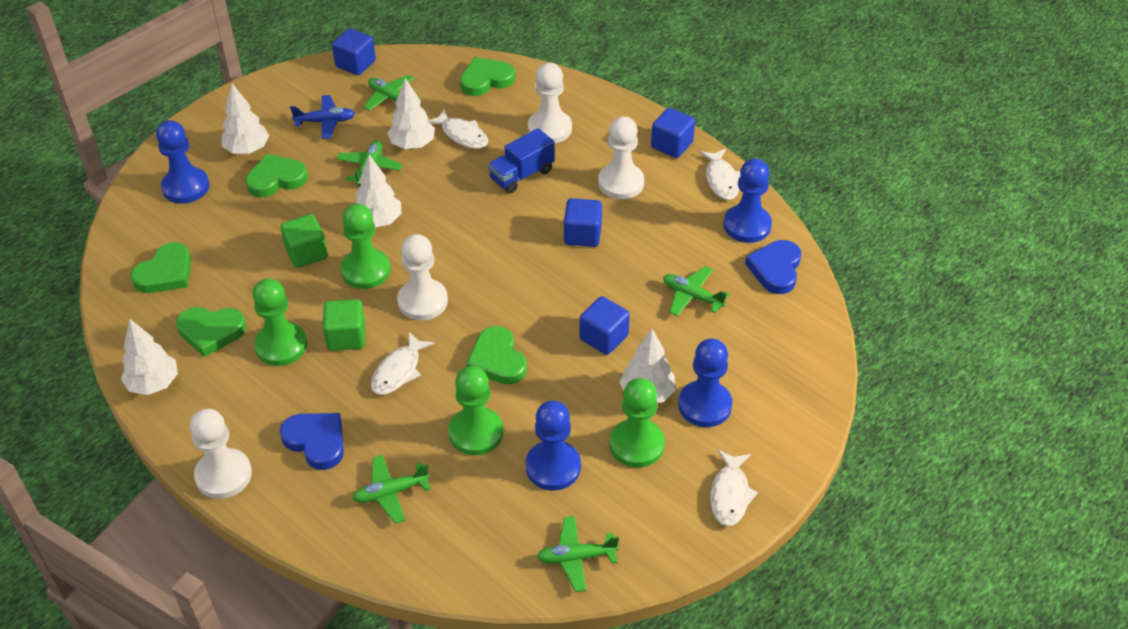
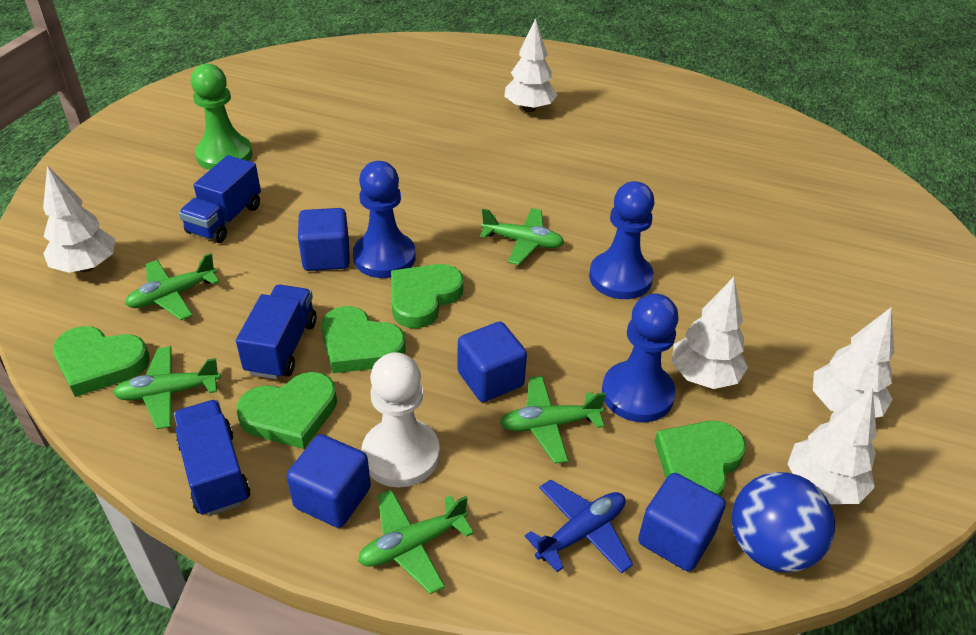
blue ball: 0 -> 1
blue heart: 2 -> 0
blue pawn: 4 -> 3
blue truck: 1 -> 3
green cube: 2 -> 0
green pawn: 4 -> 1
white fish: 4 -> 0
white pawn: 4 -> 1

